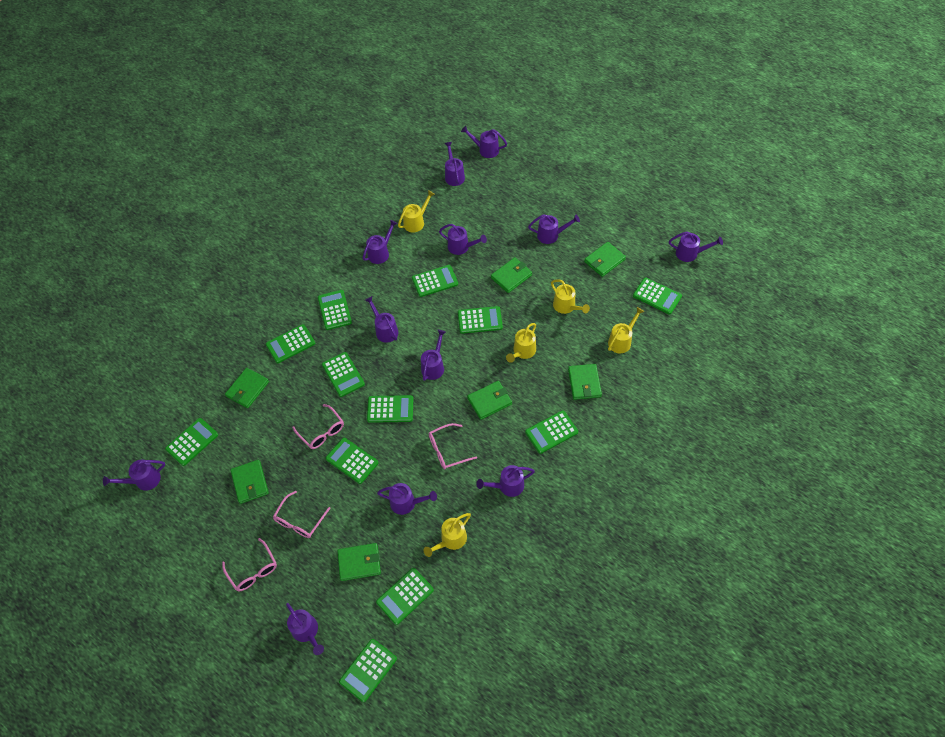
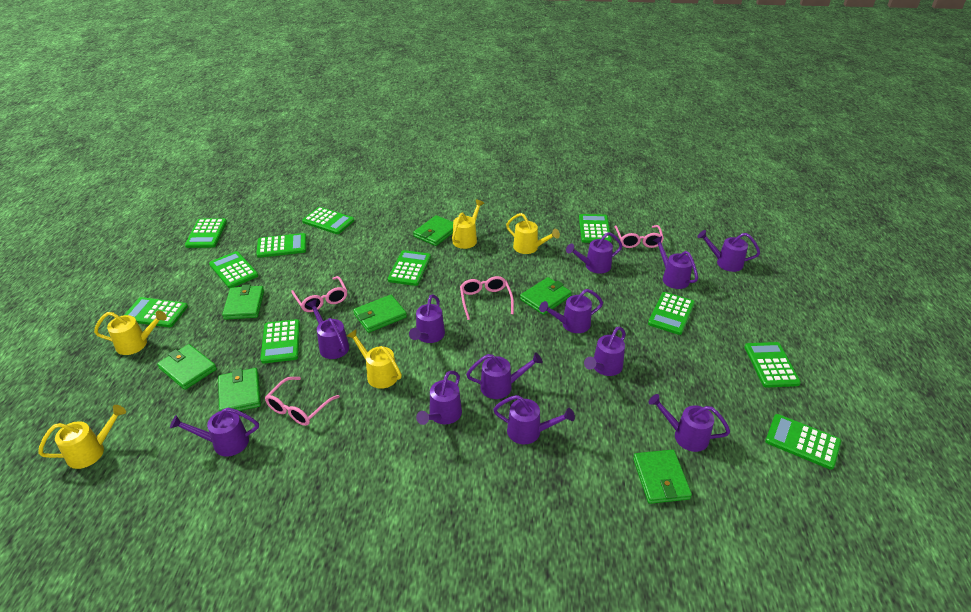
green calculator: 12 -> 11

